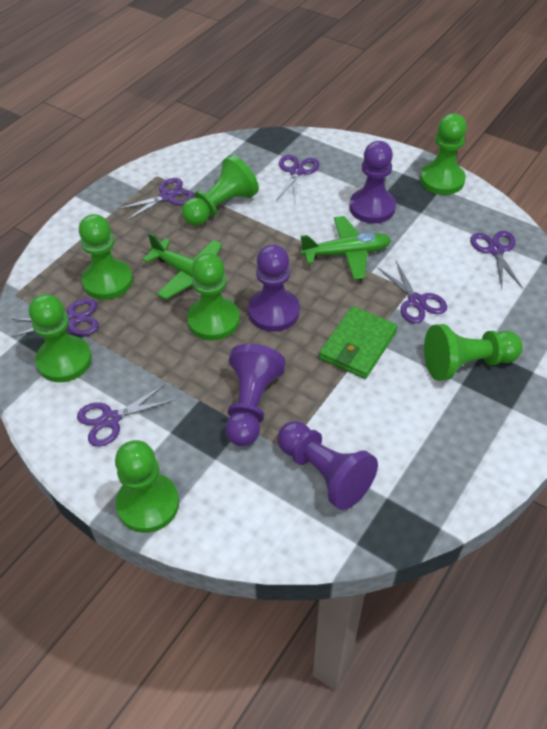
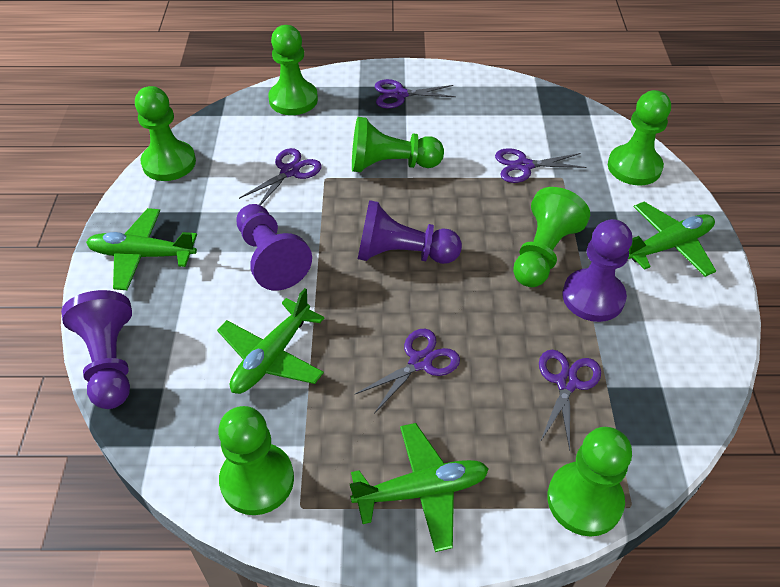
green plane: 2 -> 4
green wallet: 1 -> 0
purple scissors: 6 -> 5

